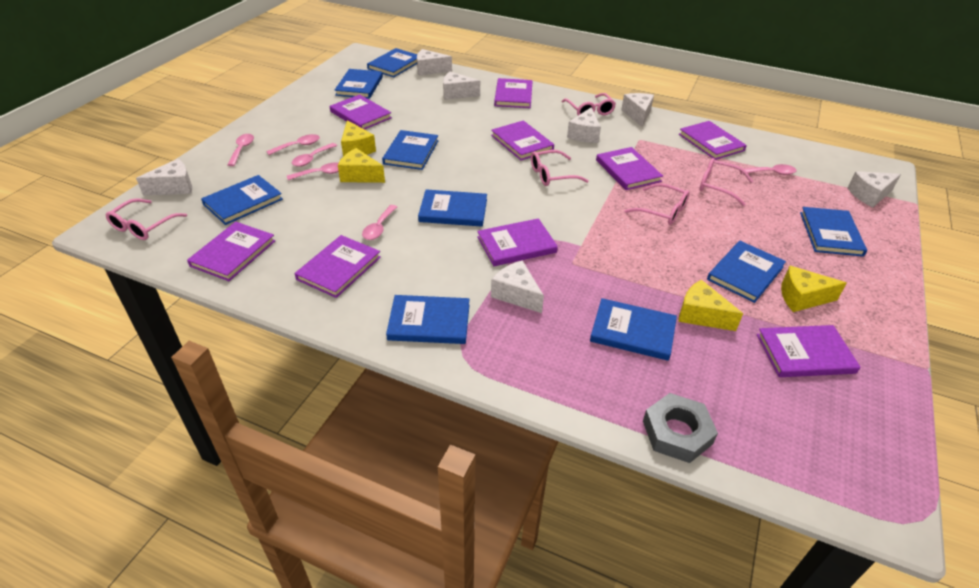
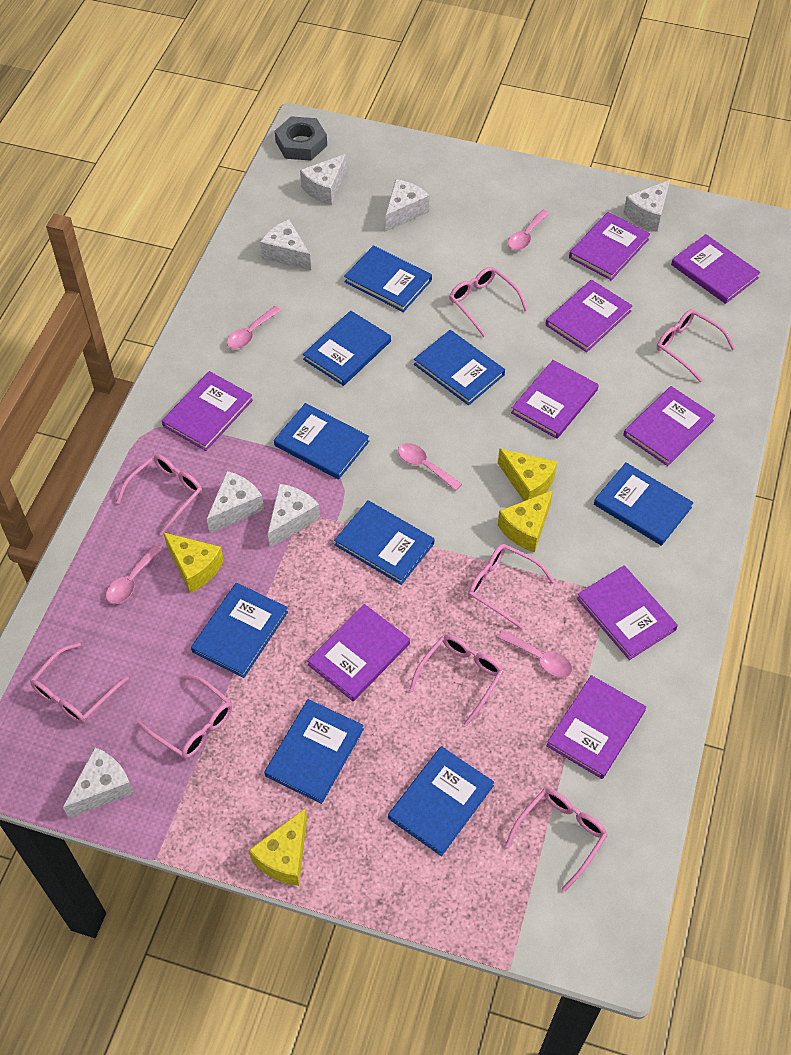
pink glasses: 5 -> 8
pink spoon: 6 -> 5

